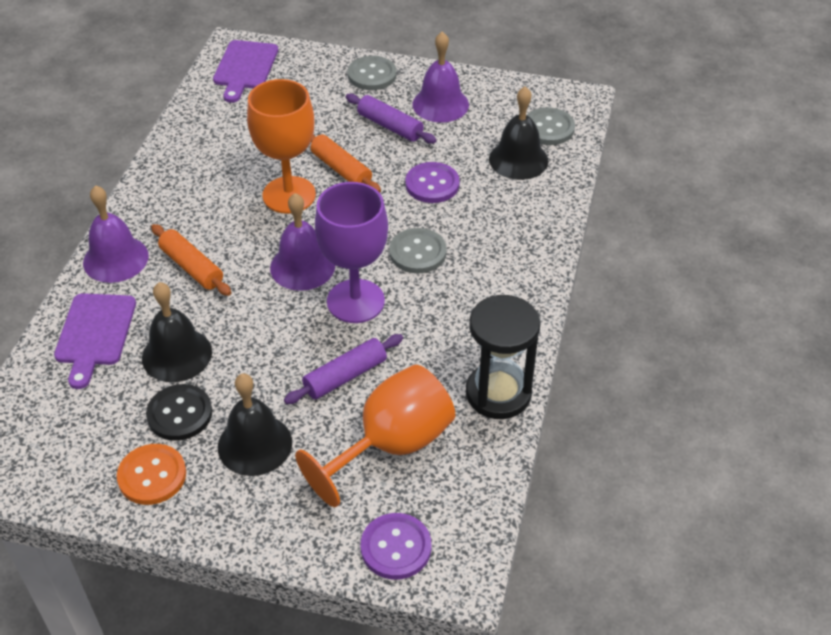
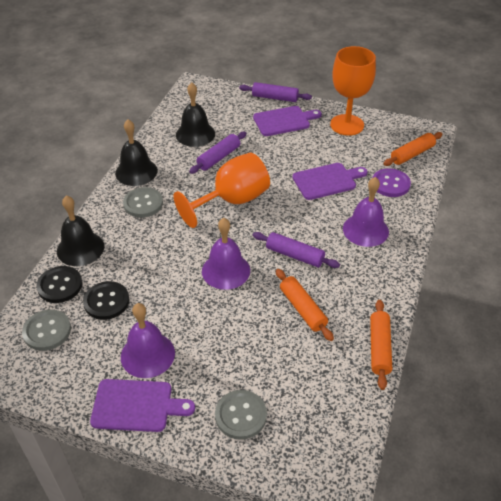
black button: 1 -> 2
black hourglass: 1 -> 0
orange button: 1 -> 0
orange rolling pin: 2 -> 3
purple button: 2 -> 1
purple cutting board: 2 -> 3
purple goblet: 1 -> 0
purple rolling pin: 2 -> 3

